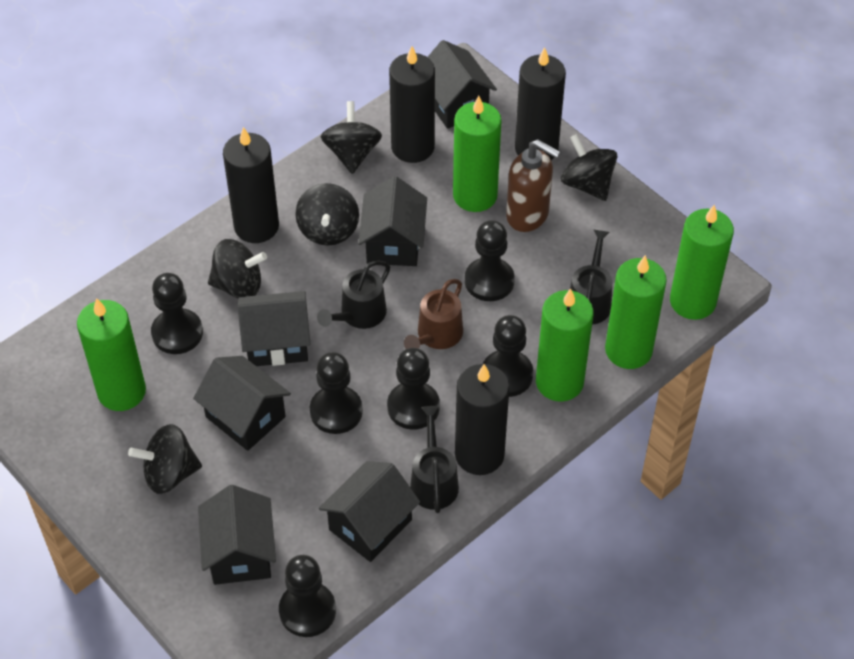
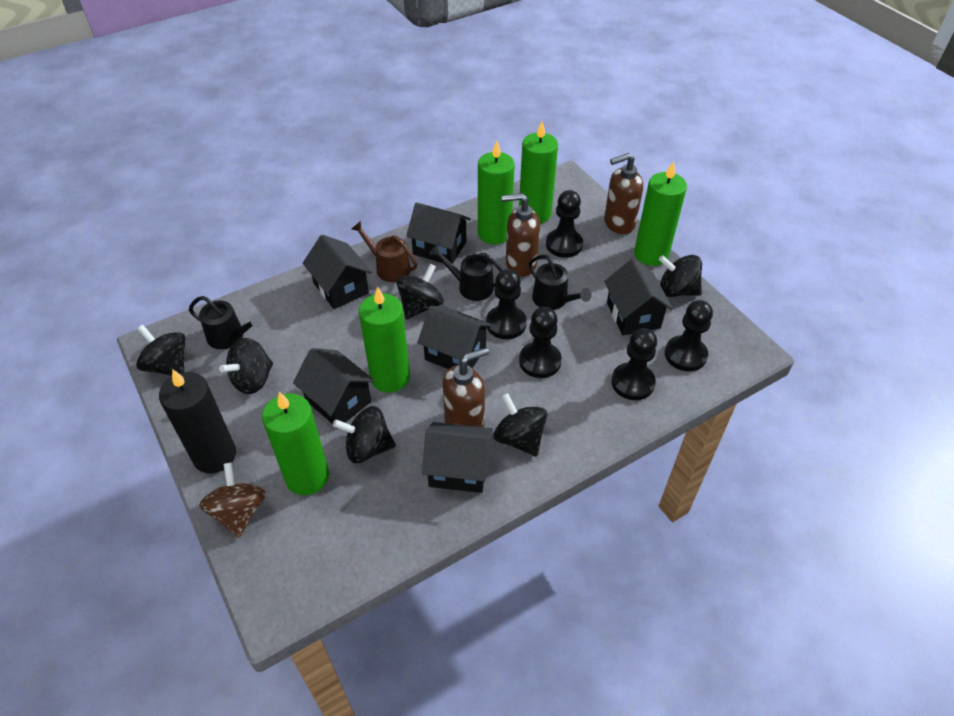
black candle: 4 -> 1
black pawn: 6 -> 5
black spinning top: 5 -> 6
brown soap dispenser: 1 -> 3
brown spinning top: 0 -> 1

